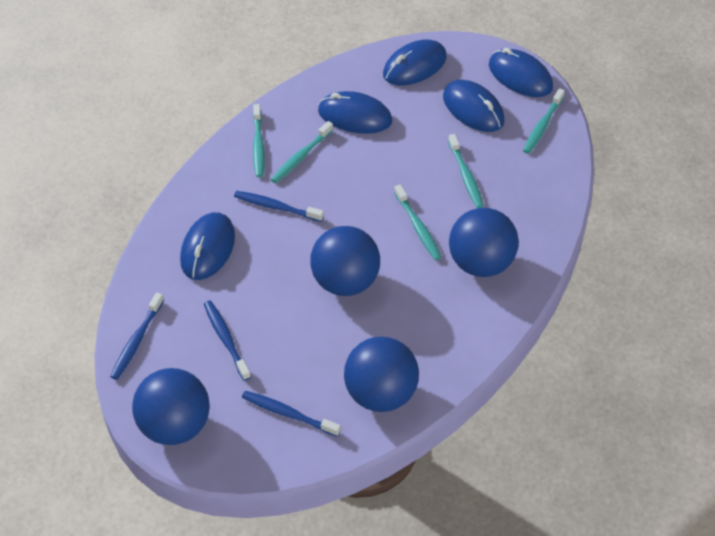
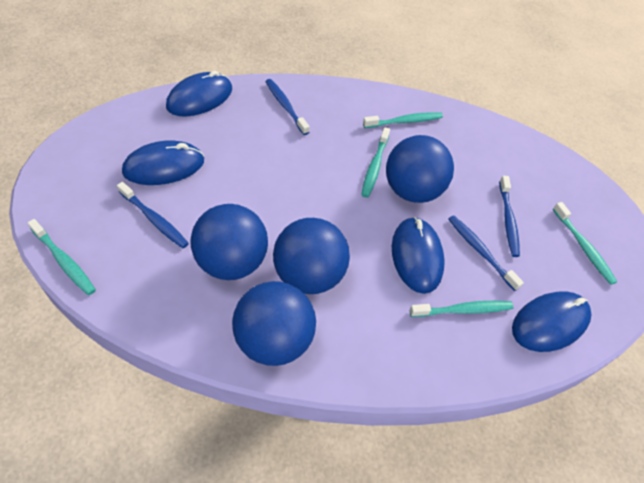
blue mouse: 5 -> 4

